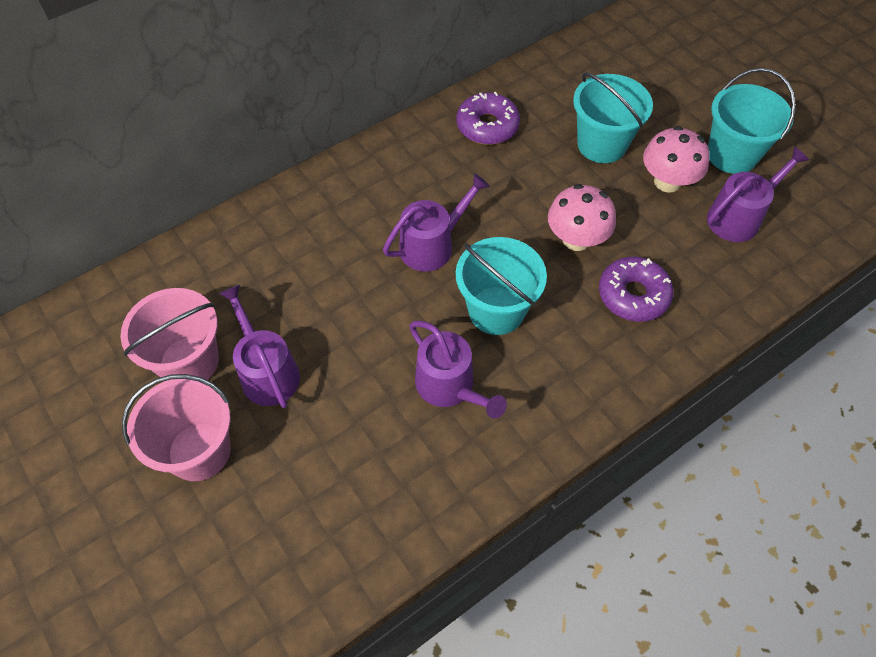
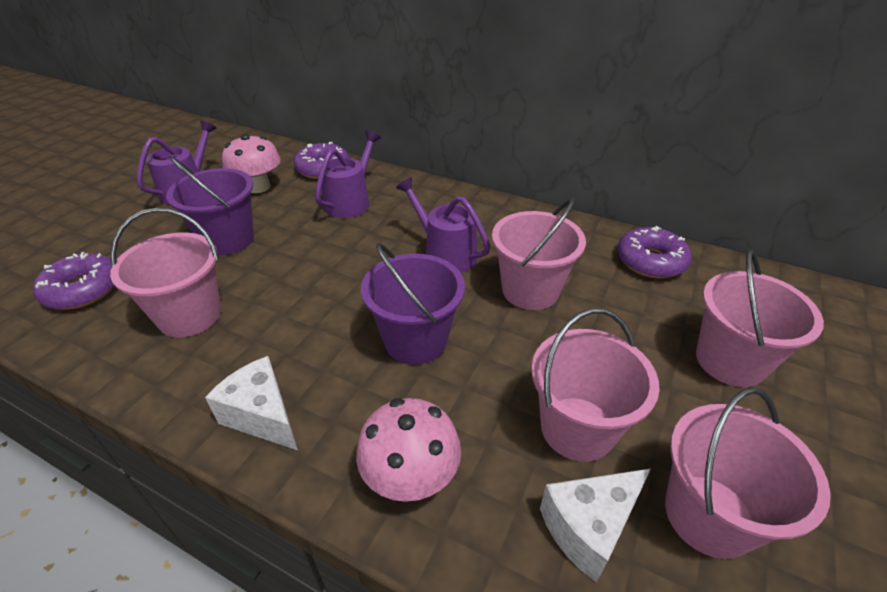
pink bucket: 2 -> 5
purple bucket: 0 -> 2
purple donut: 2 -> 3
purple watering can: 4 -> 3
turquoise bucket: 3 -> 0
white cheese: 0 -> 2

